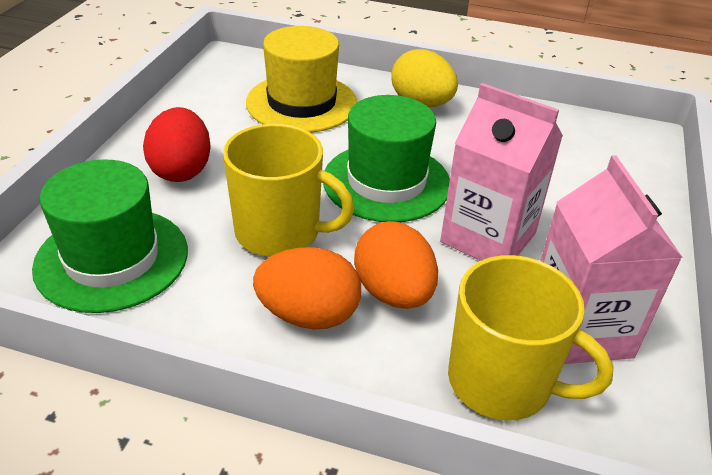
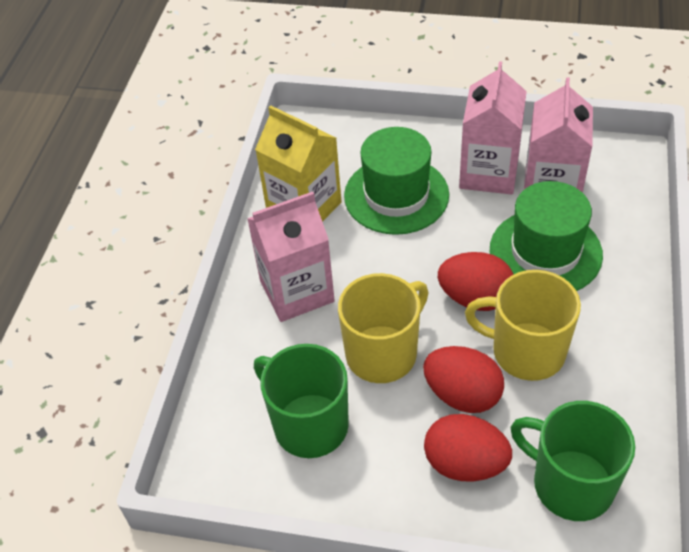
green mug: 0 -> 2
orange egg: 2 -> 0
pink carton: 2 -> 3
red egg: 1 -> 3
yellow carton: 0 -> 1
yellow egg: 1 -> 0
yellow hat: 1 -> 0

